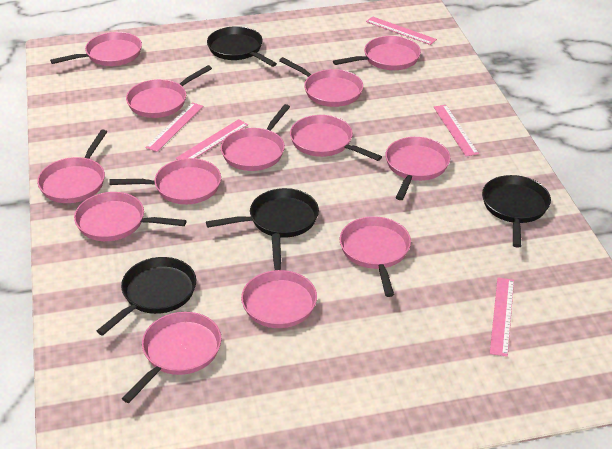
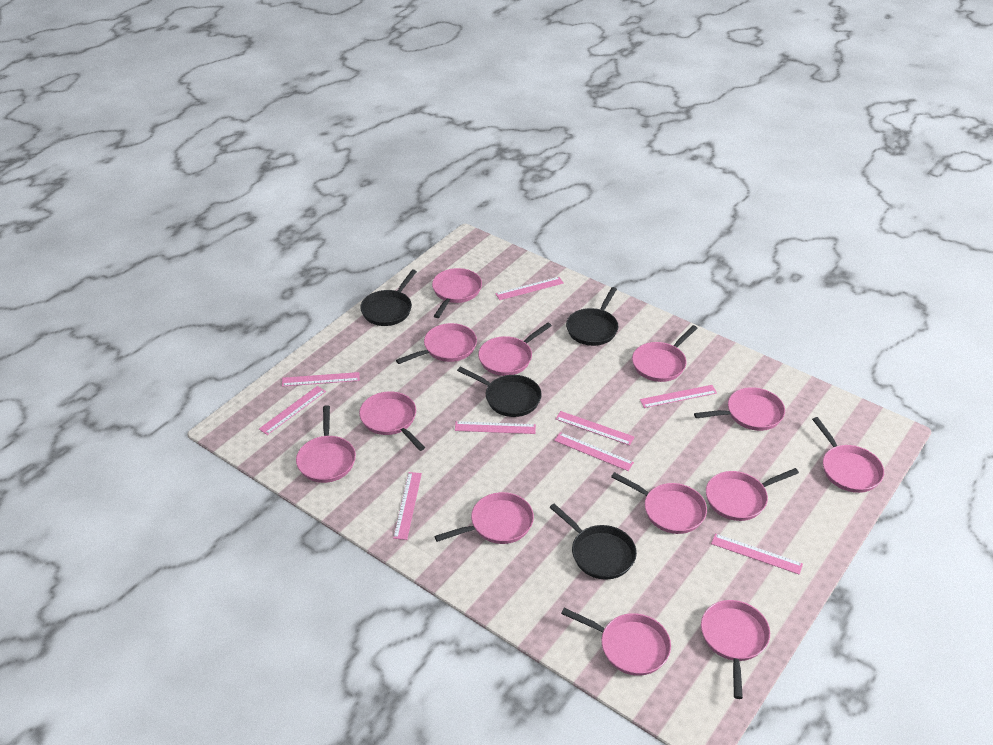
pink ruler: 5 -> 9

